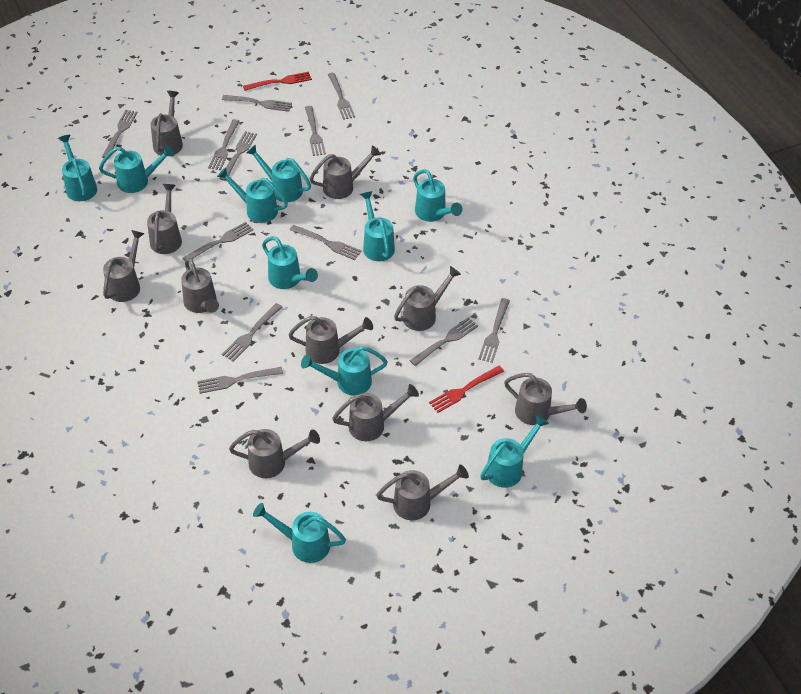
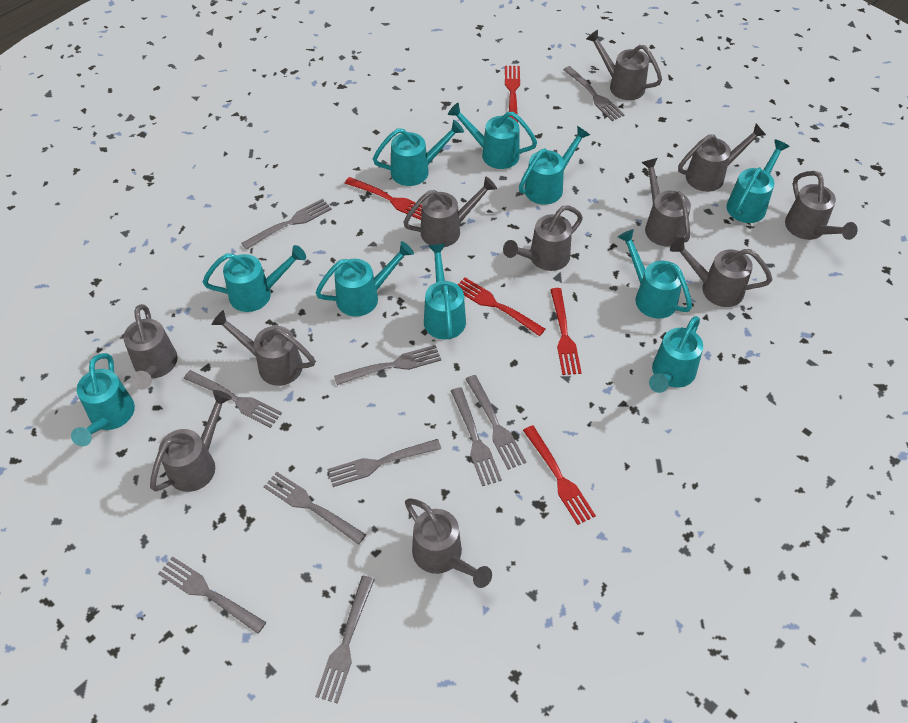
grey fork: 12 -> 10
red fork: 2 -> 5

